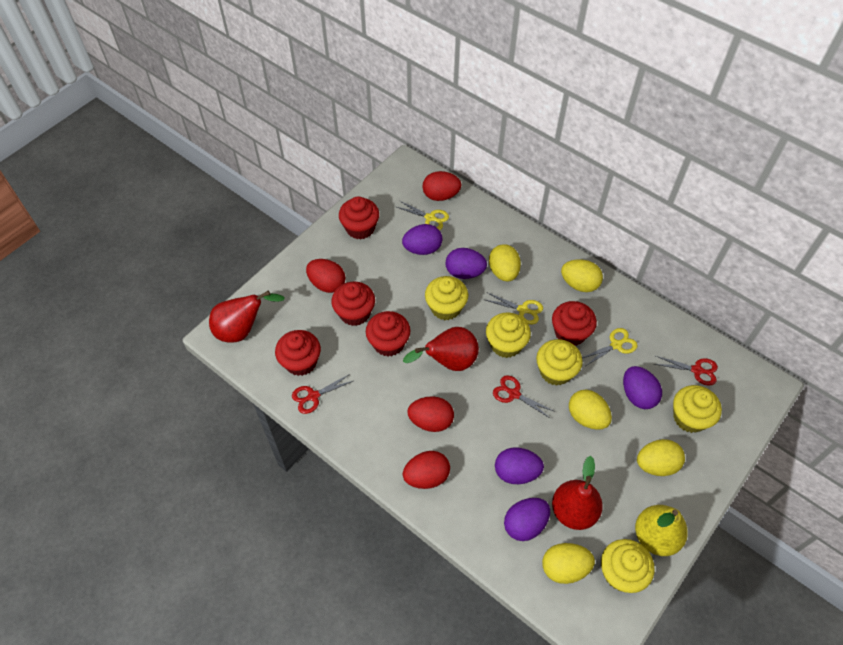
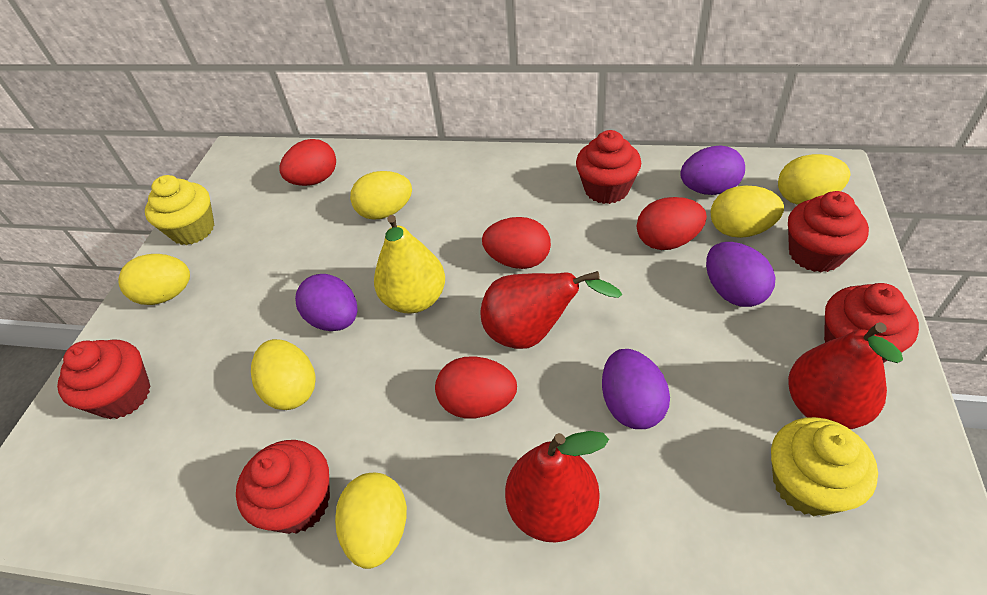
purple egg: 5 -> 4
red scissors: 3 -> 0
yellow cupcake: 5 -> 2
yellow egg: 5 -> 6
yellow scissors: 3 -> 0

